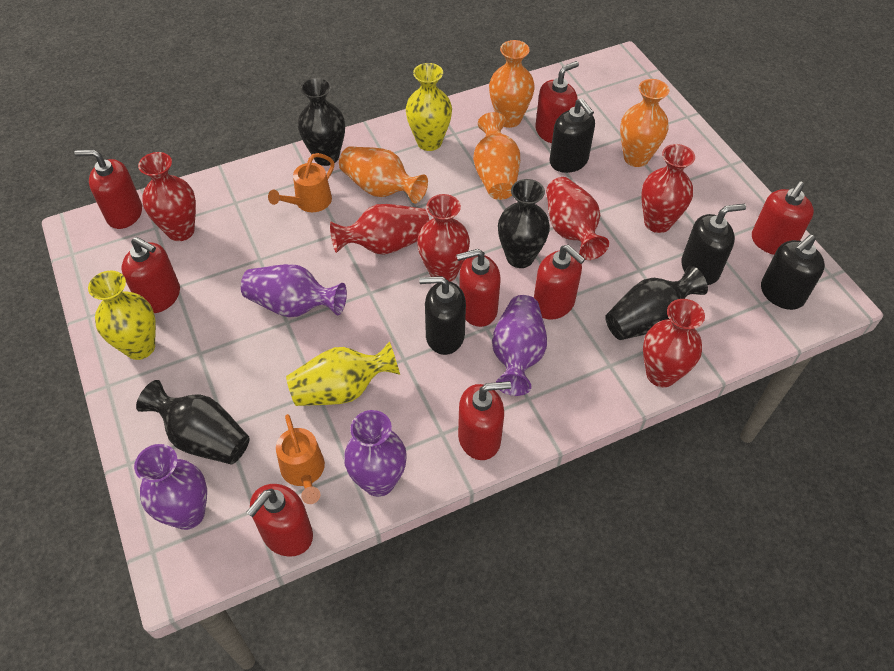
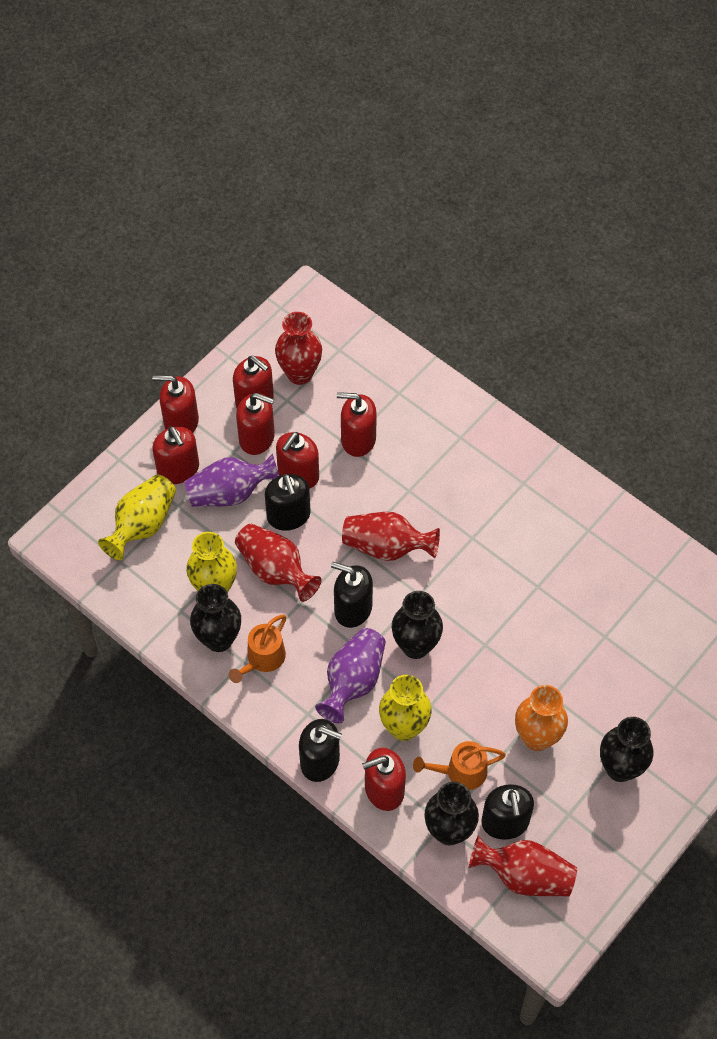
orange vase: 4 -> 1
purple vase: 4 -> 2
red soap dispenser: 8 -> 7
red vase: 6 -> 4

